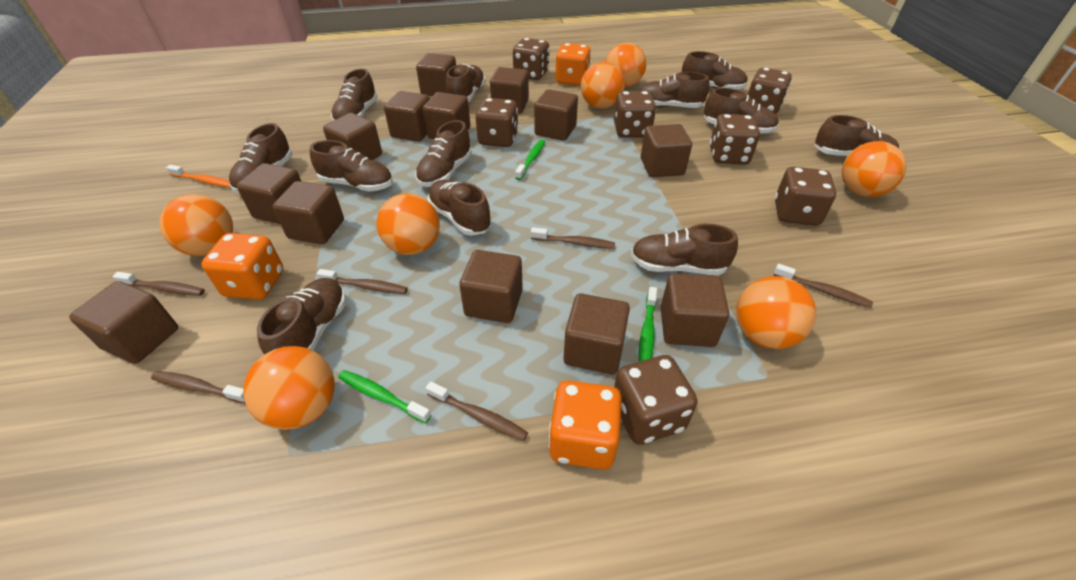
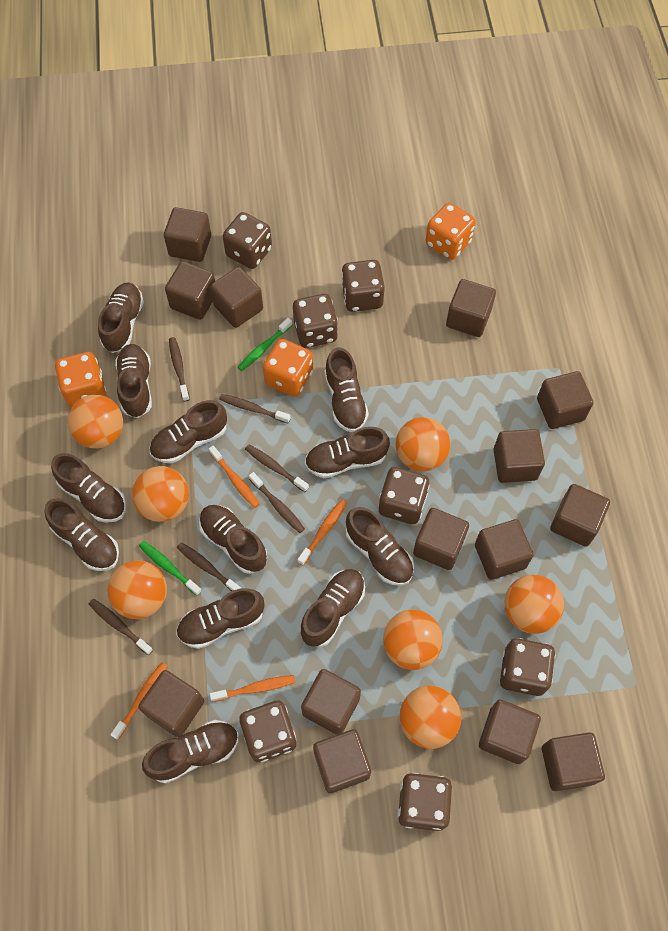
brown cube: 13 -> 14
green toothbrush: 3 -> 2
orange toothbrush: 1 -> 4

